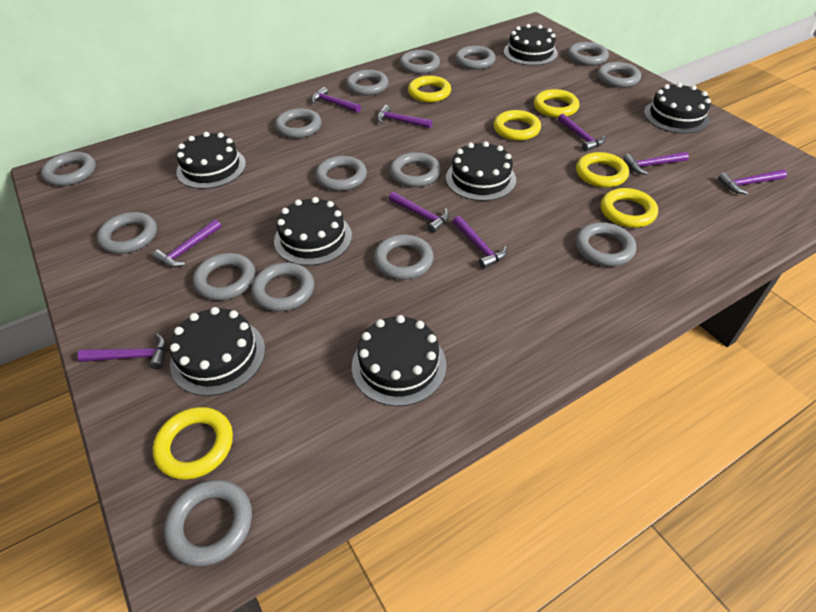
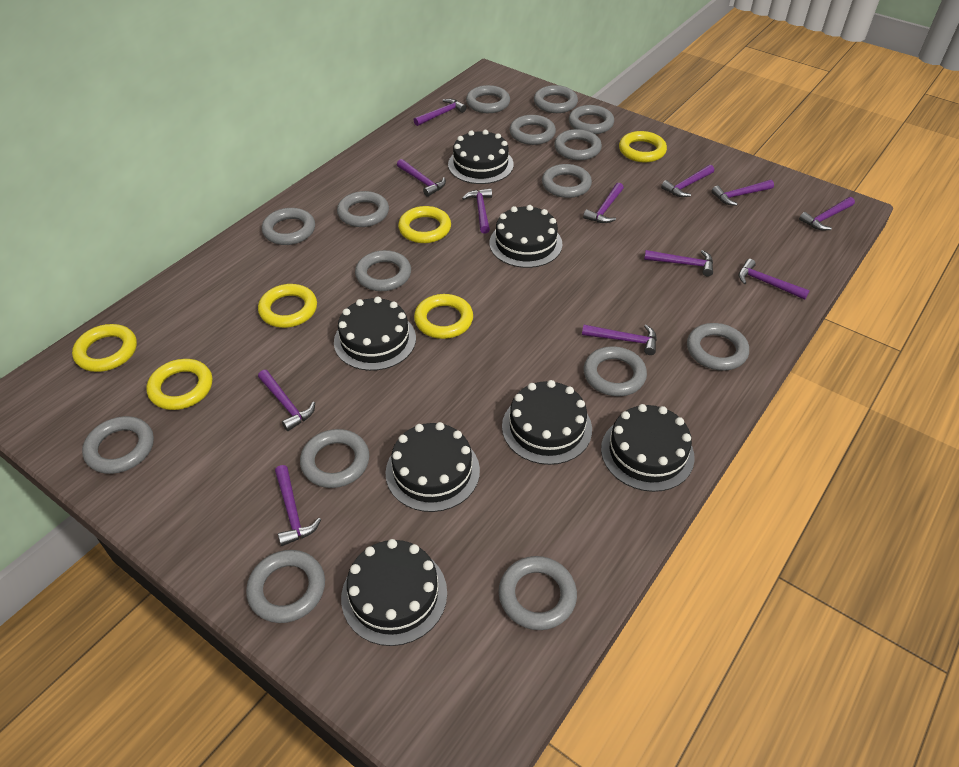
purple hammer: 9 -> 12

